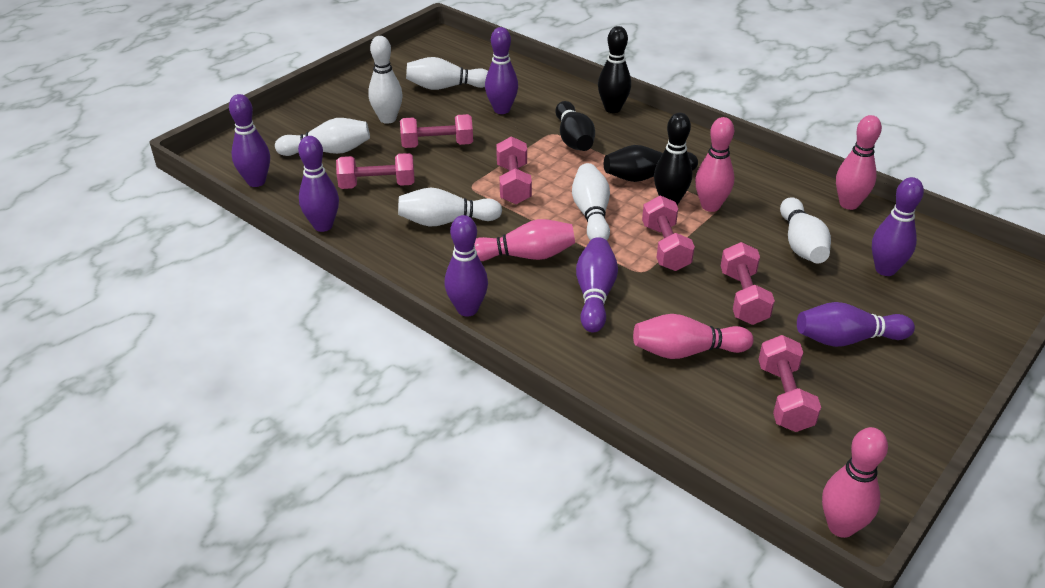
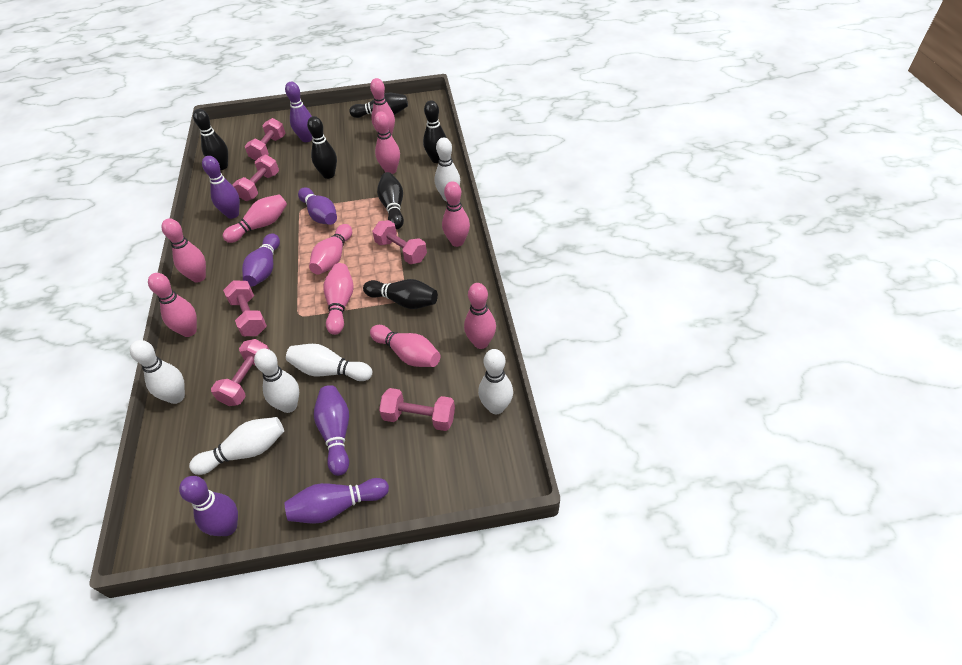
black bowling pin: 4 -> 6
pink bowling pin: 5 -> 10

